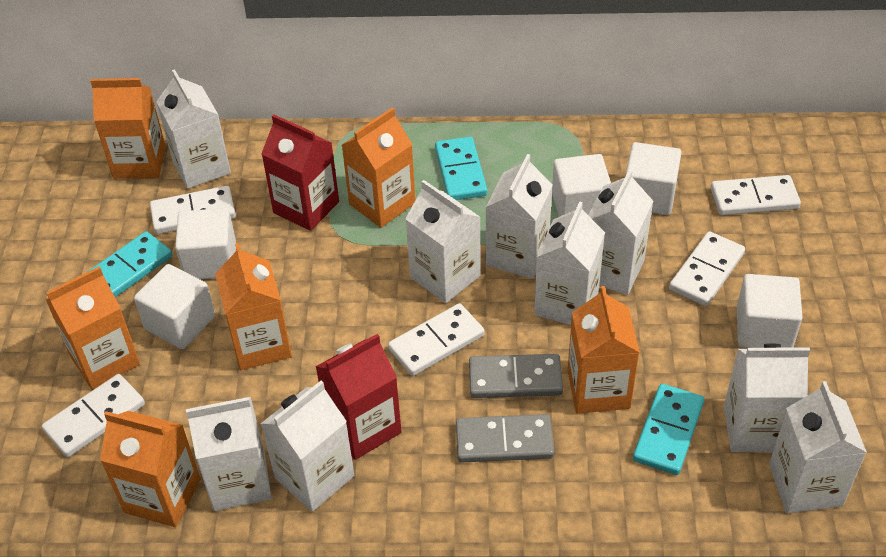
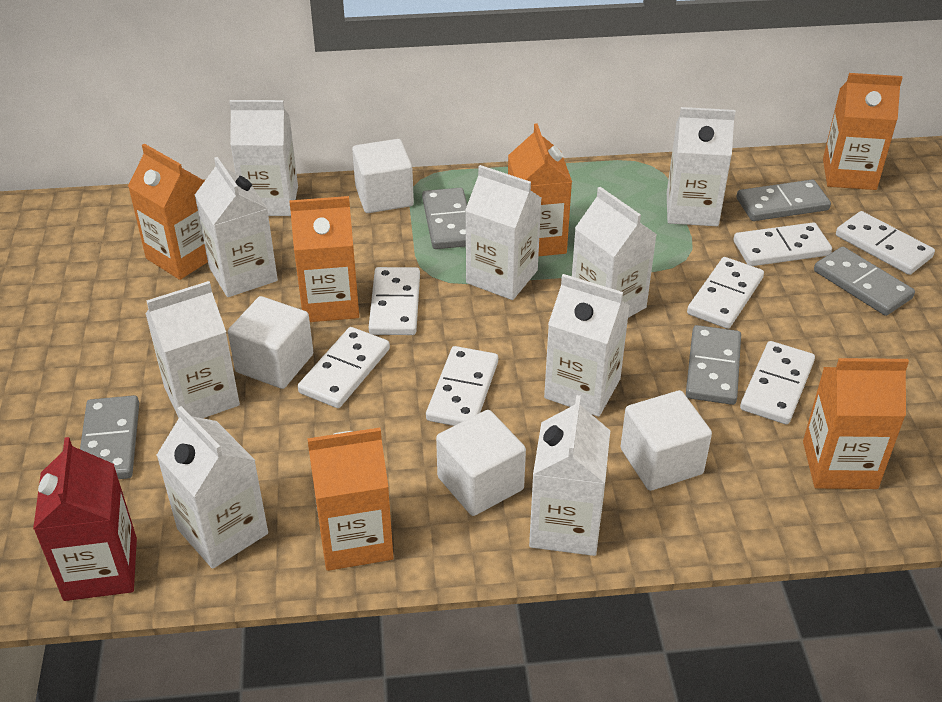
grey domino: 2 -> 5
red carton: 2 -> 1
turquoise domino: 3 -> 0
white cube: 5 -> 4
white domino: 5 -> 7

